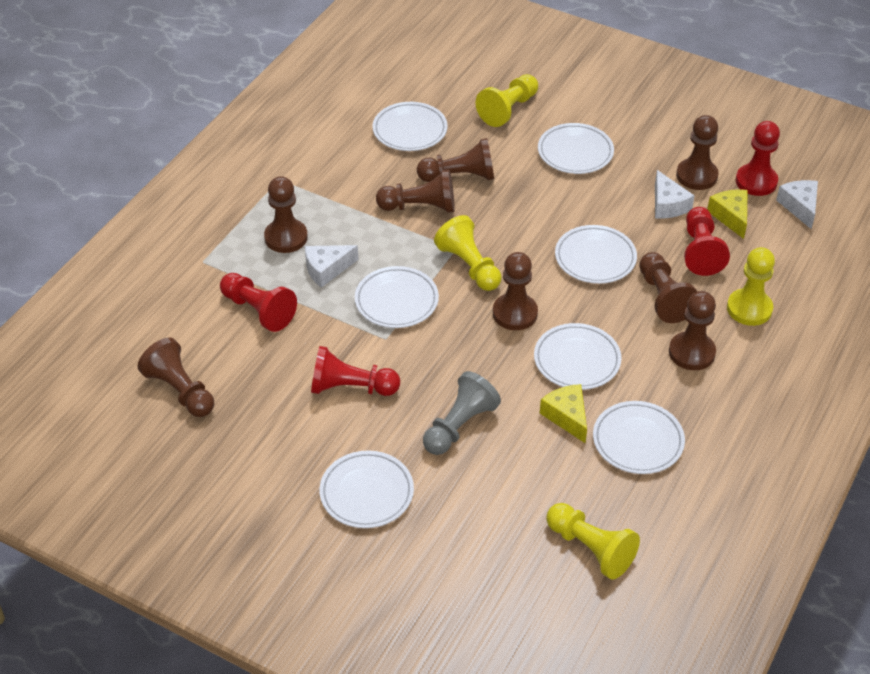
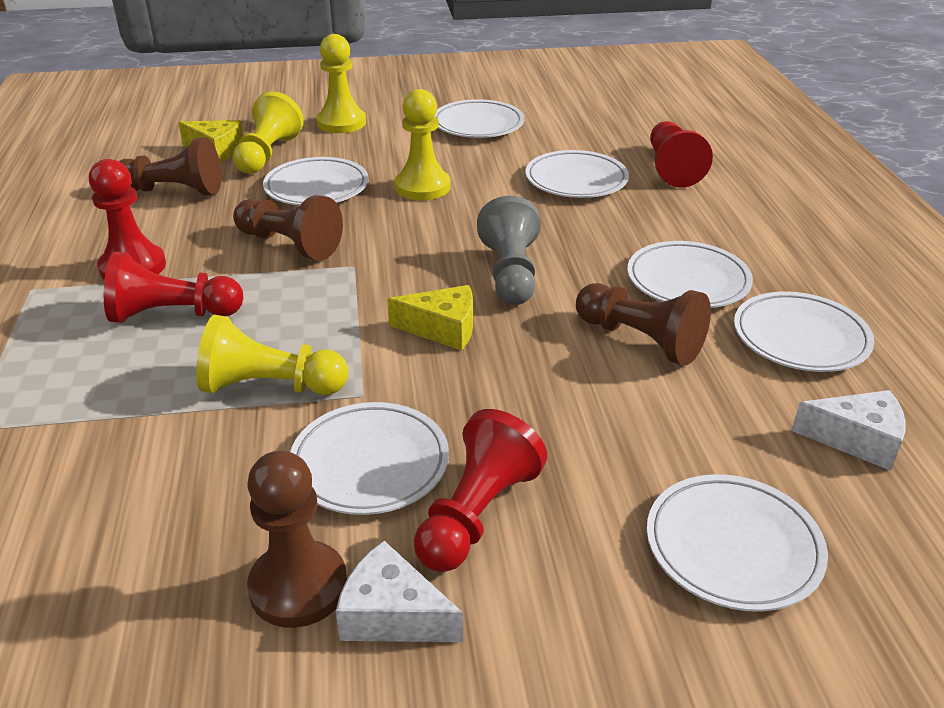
brown pawn: 8 -> 4
white cheese: 3 -> 2

